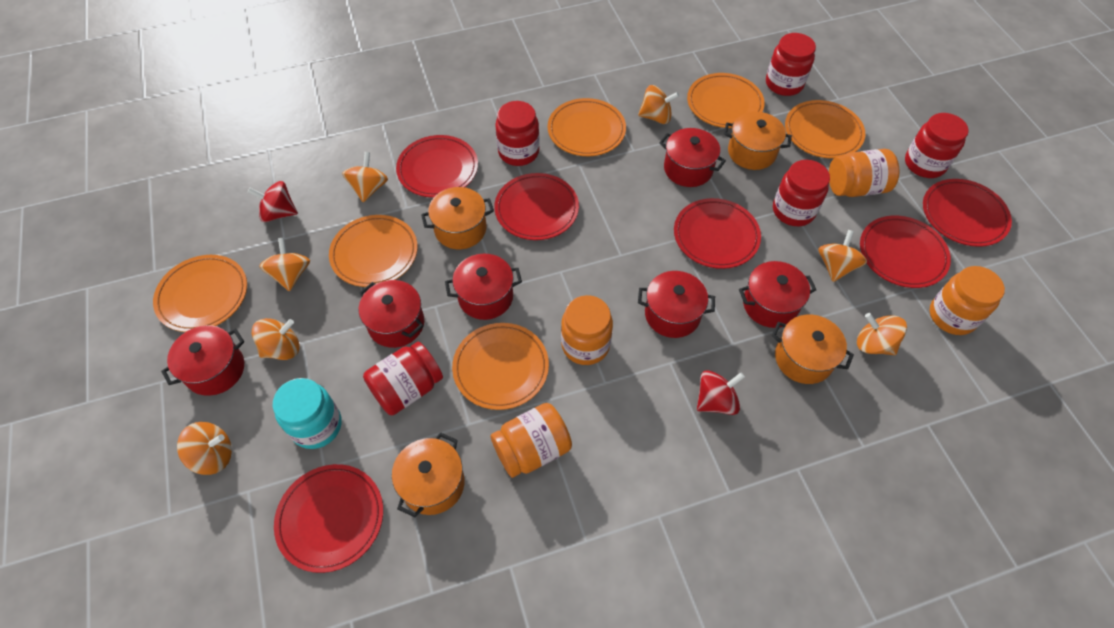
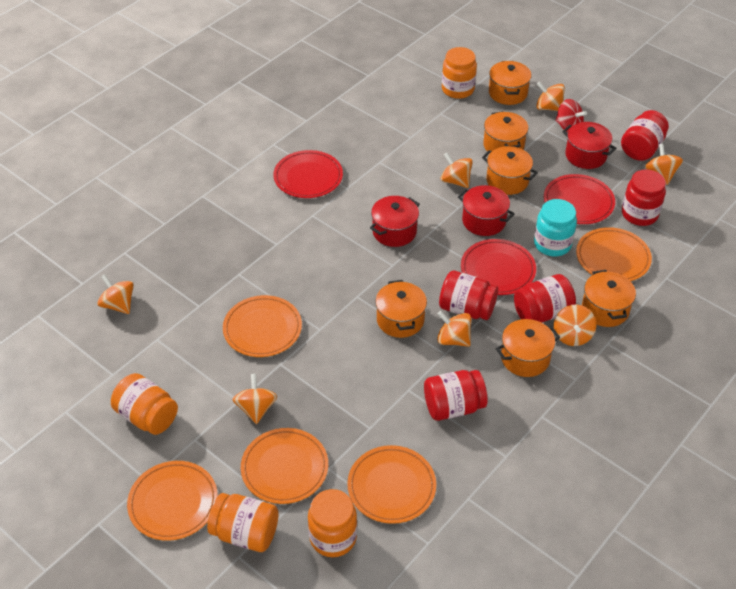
orange plate: 6 -> 5
orange pot: 4 -> 6
red plate: 6 -> 3
red pot: 6 -> 3
red spinning top: 2 -> 1

